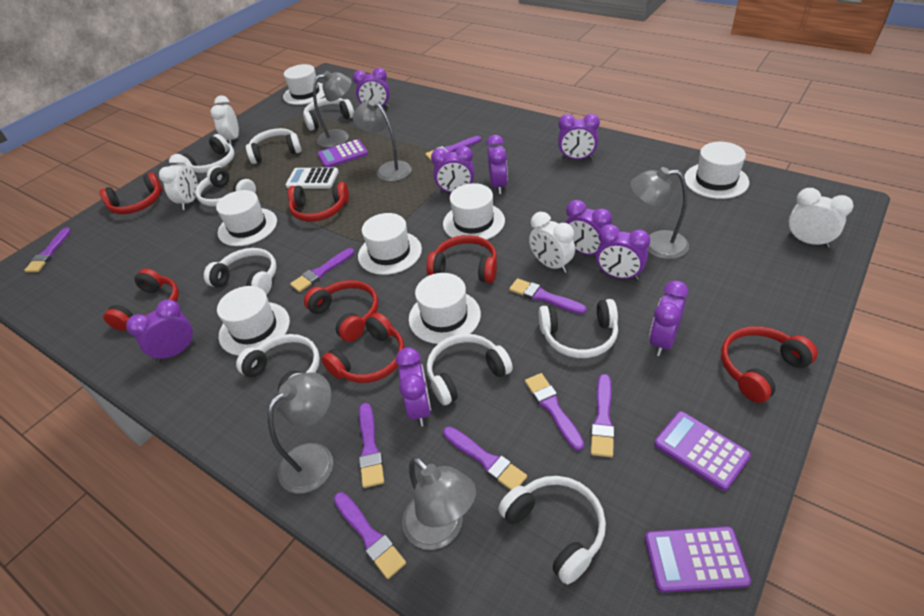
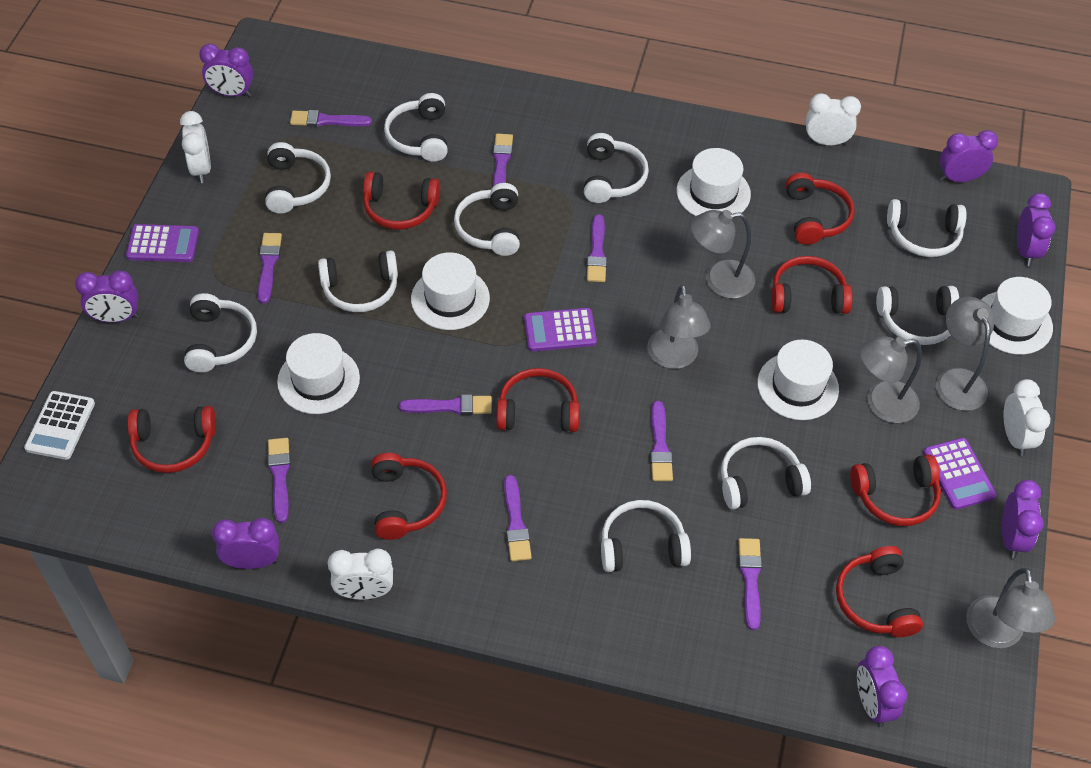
purple clock: 9 -> 7
red headphones: 7 -> 8
white hat: 7 -> 5
white headphones: 9 -> 10

